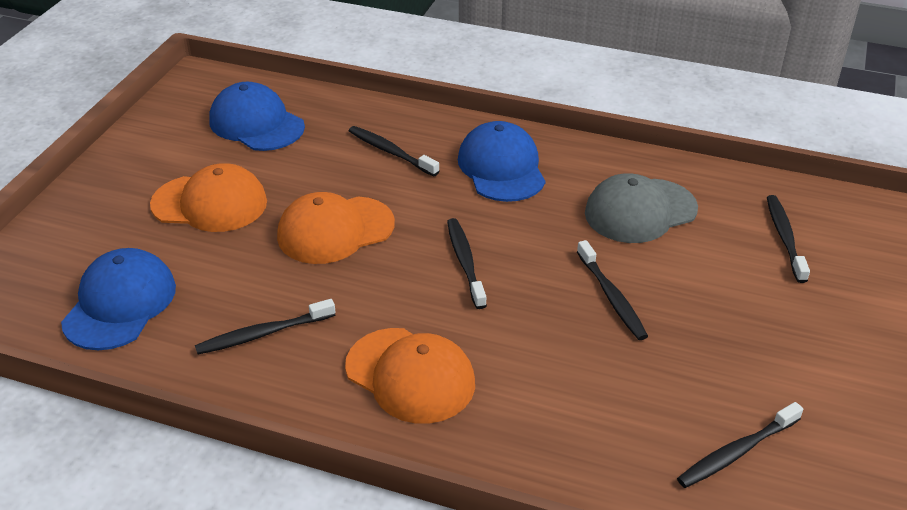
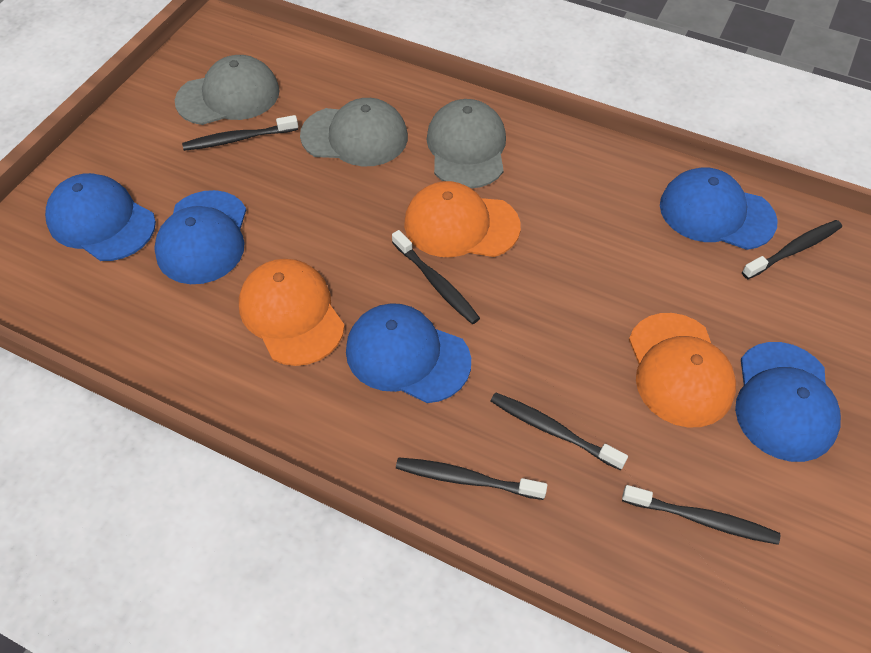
blue cap: 3 -> 5
grey cap: 1 -> 3

